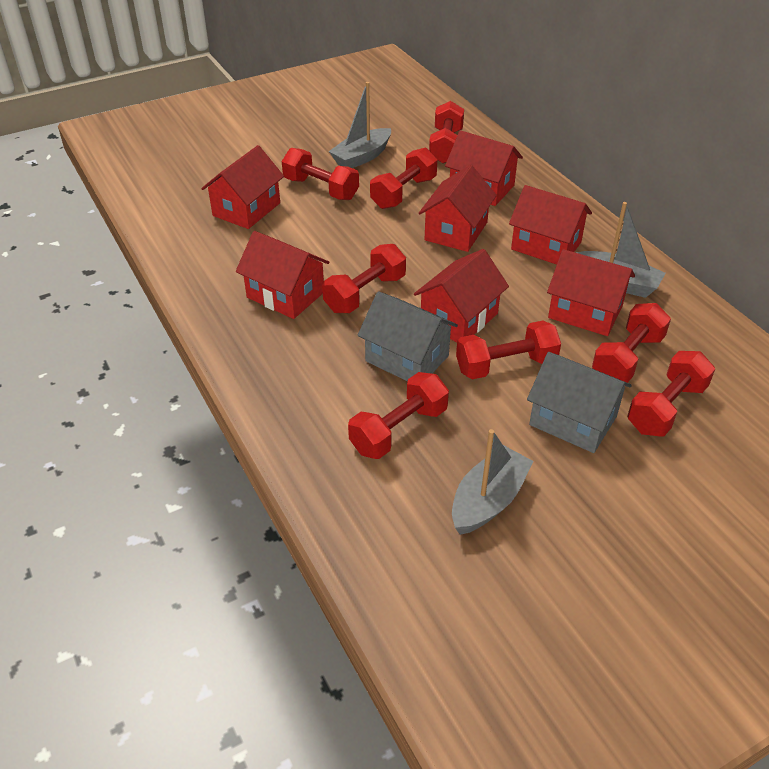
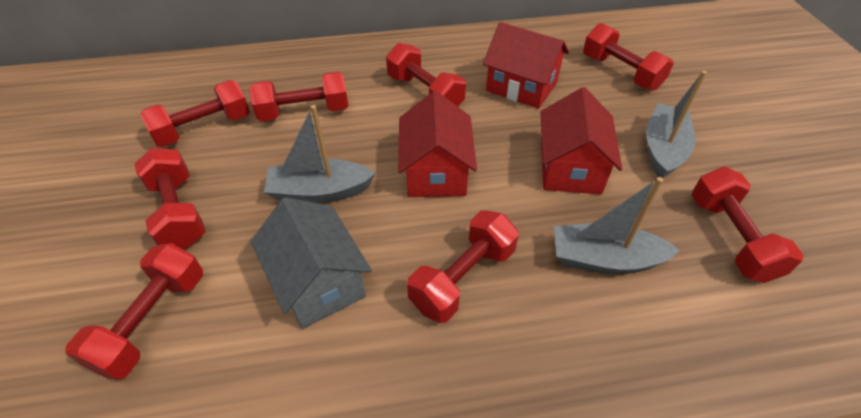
grey house: 2 -> 1
red house: 7 -> 3

